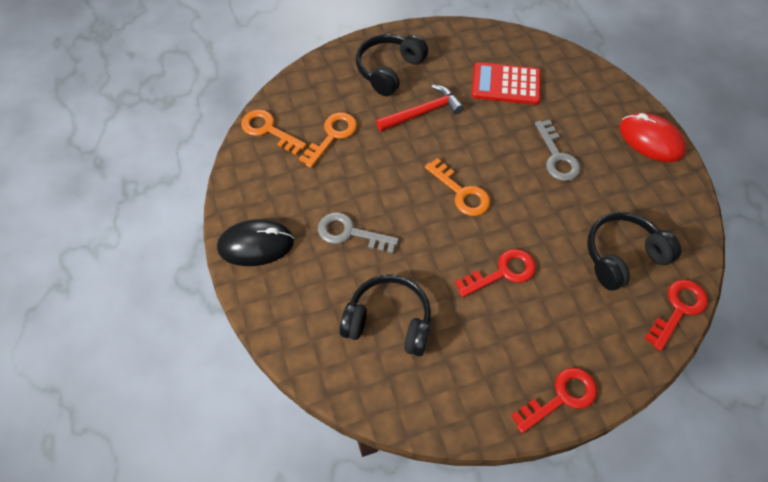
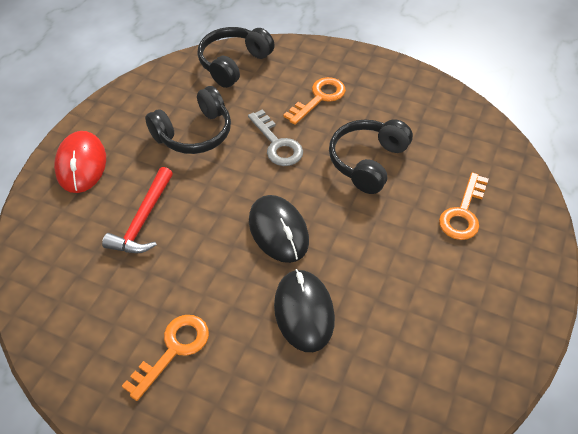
black mouse: 1 -> 2
grey key: 2 -> 1
red calculator: 1 -> 0
red key: 3 -> 0

